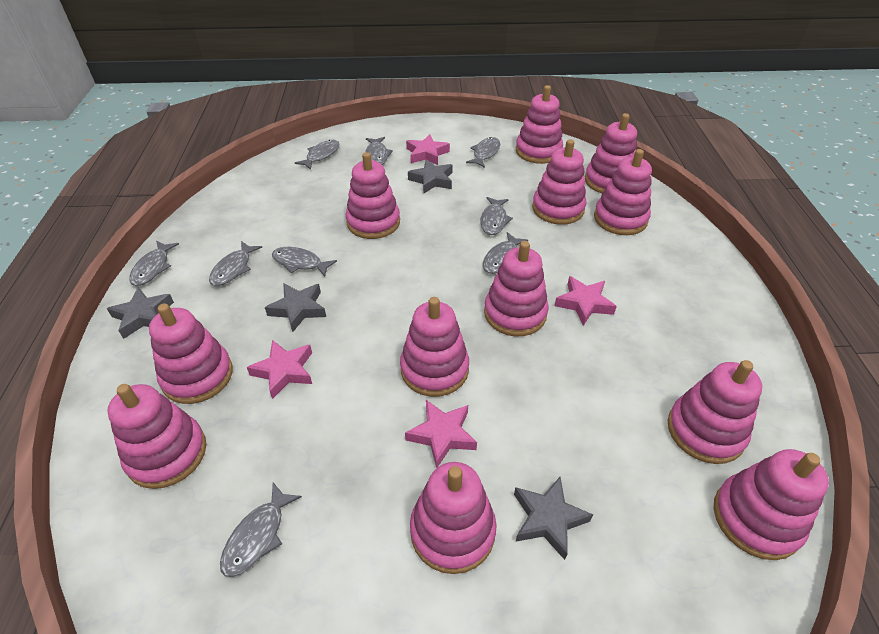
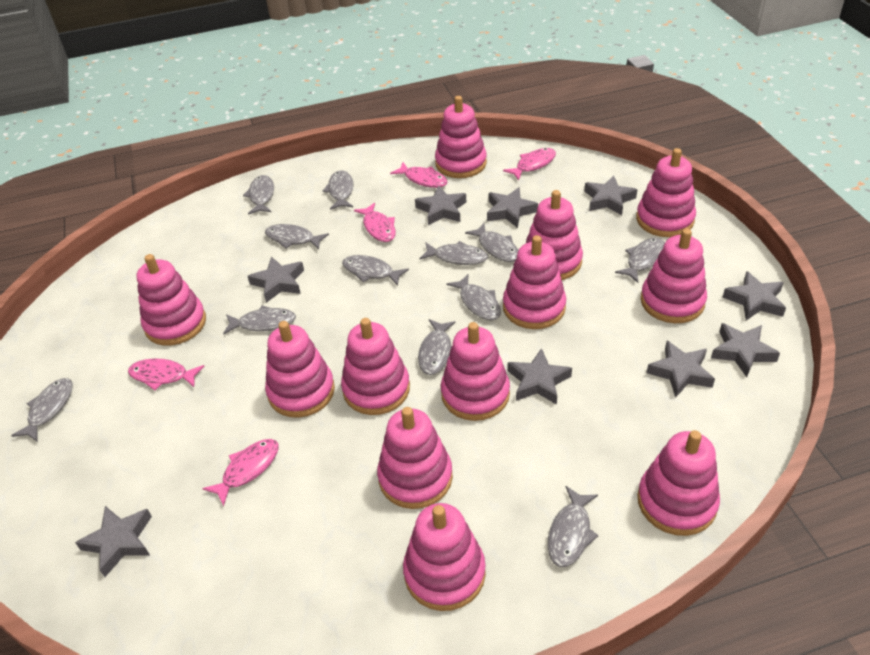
grey fish: 9 -> 12
grey star: 4 -> 9
pink fish: 0 -> 5
pink star: 4 -> 0

